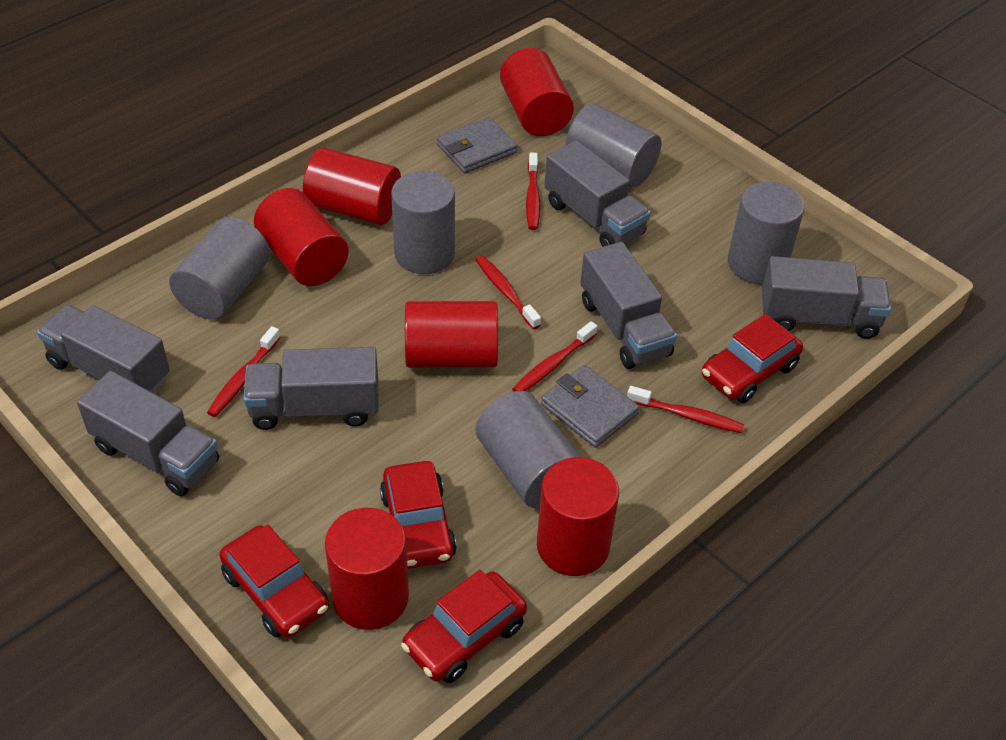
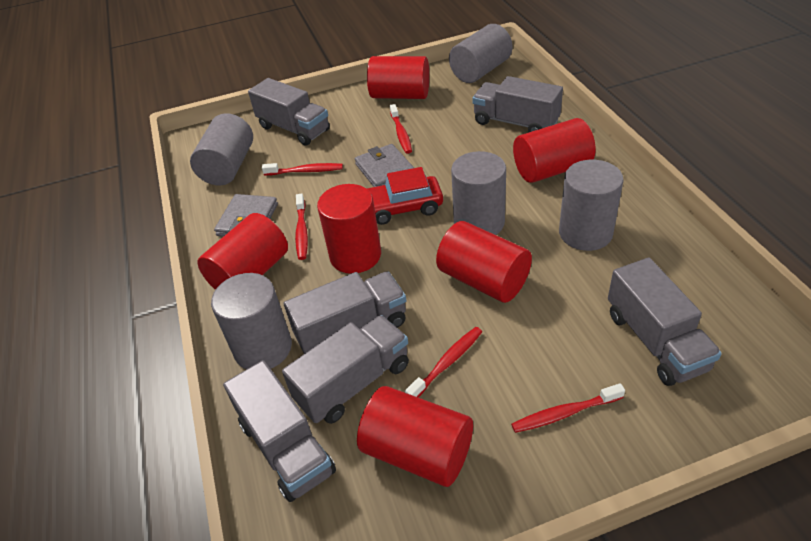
red car: 4 -> 1

